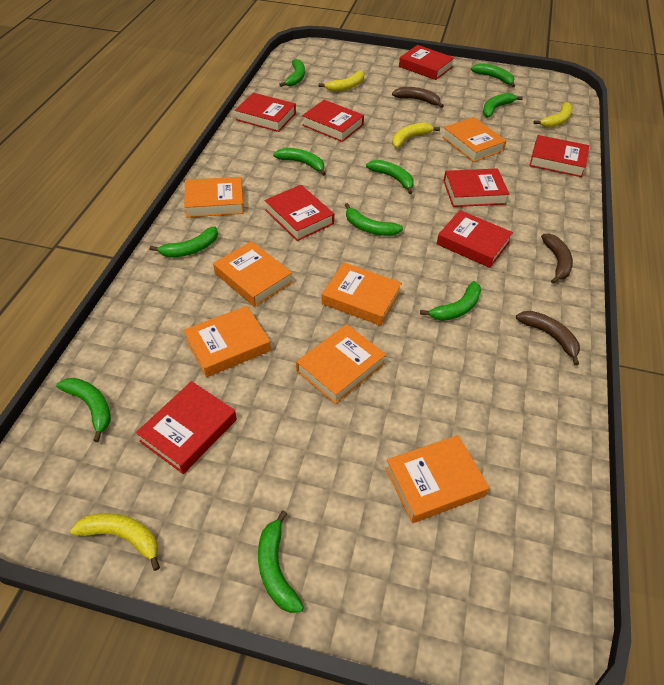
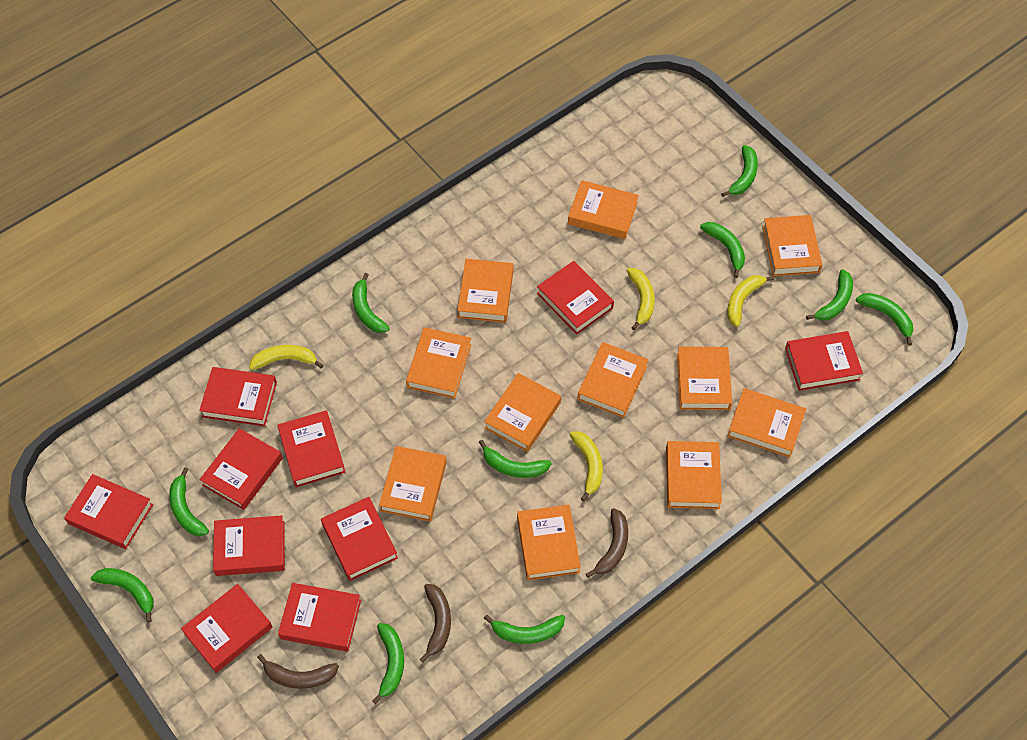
orange book: 7 -> 11
red book: 8 -> 10

